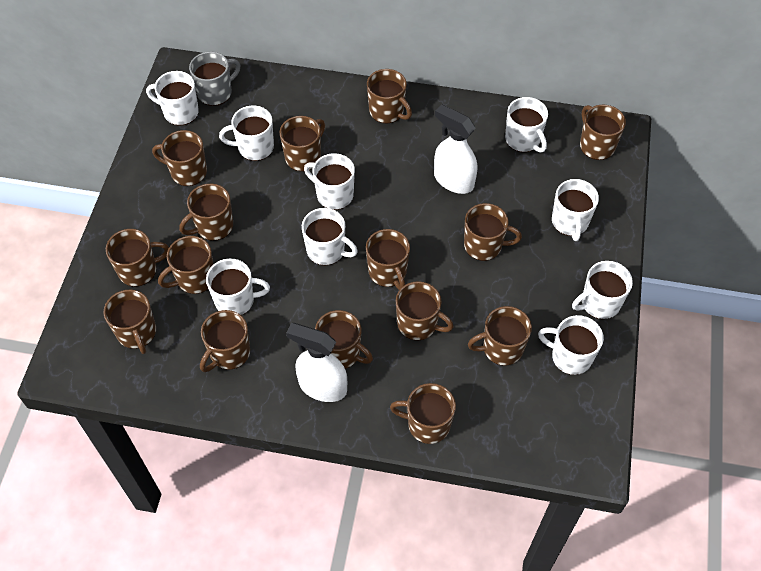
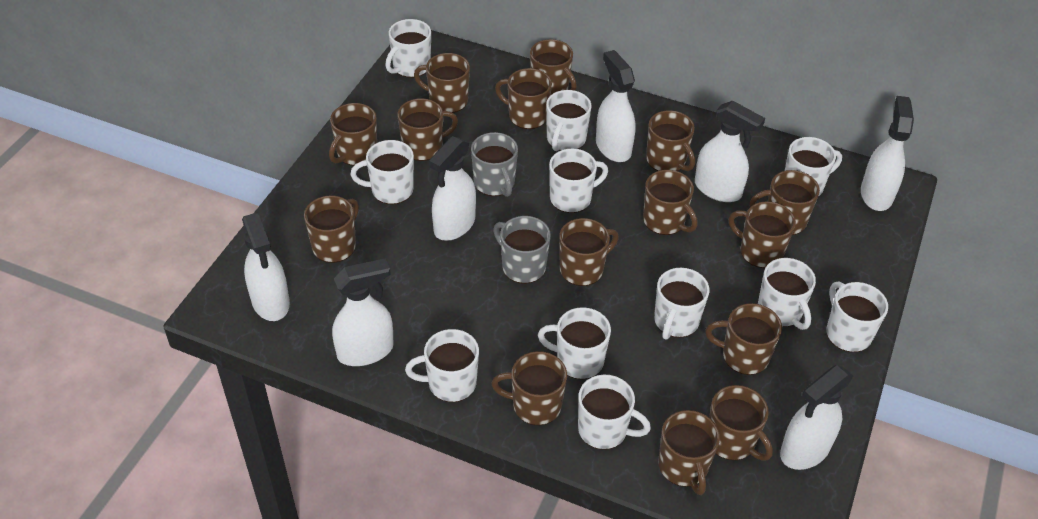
grey mug: 1 -> 2
white mug: 9 -> 11
white spray bottle: 2 -> 7

